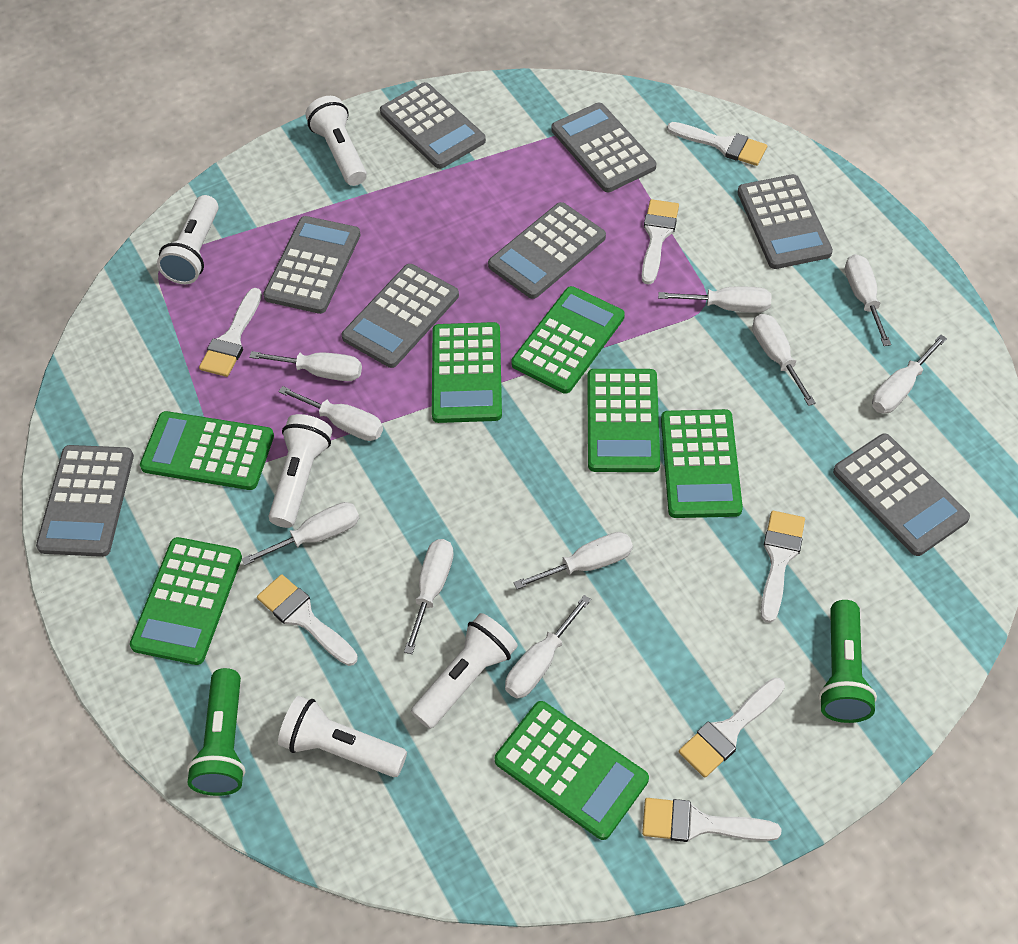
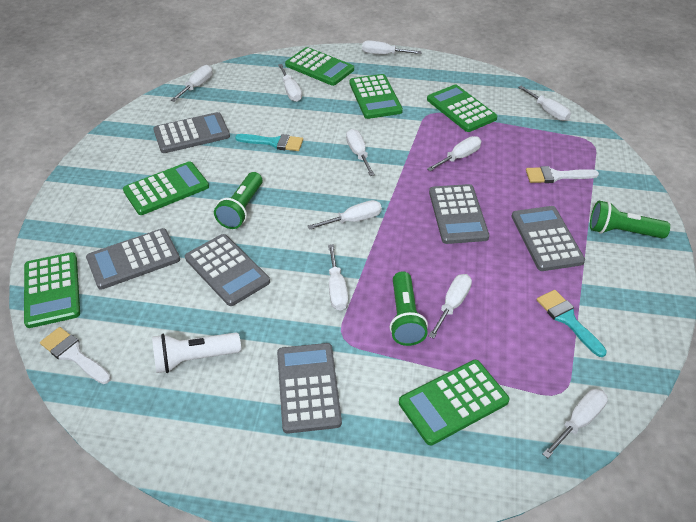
green calculator: 7 -> 6
green flashlight: 2 -> 3
grey calculator: 8 -> 6
turquoise brush: 0 -> 2
white brush: 7 -> 2
white flashlight: 5 -> 1

